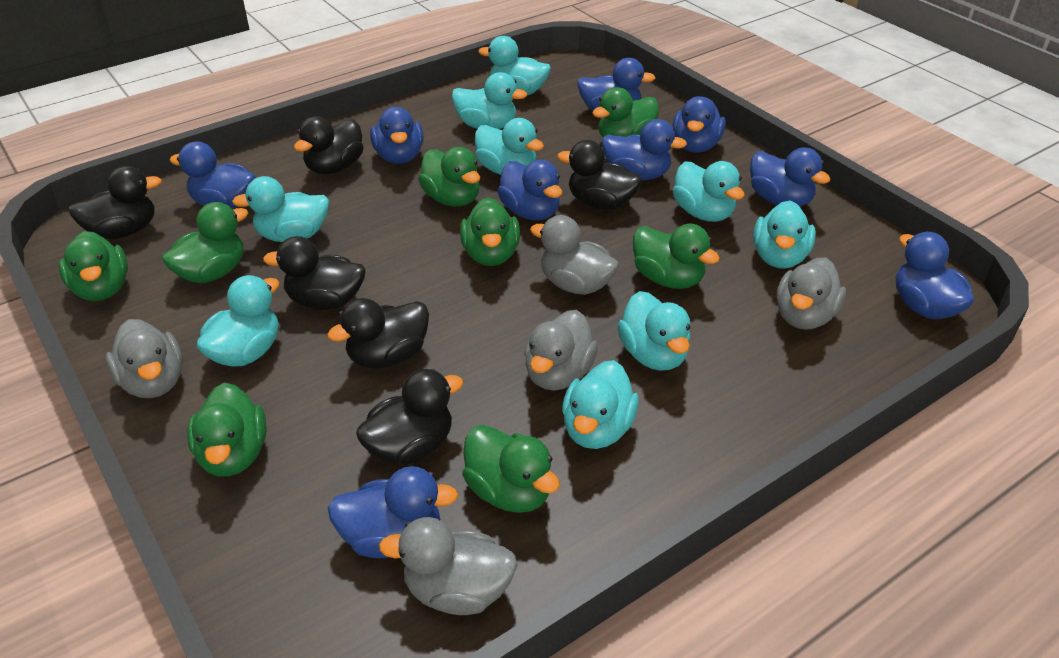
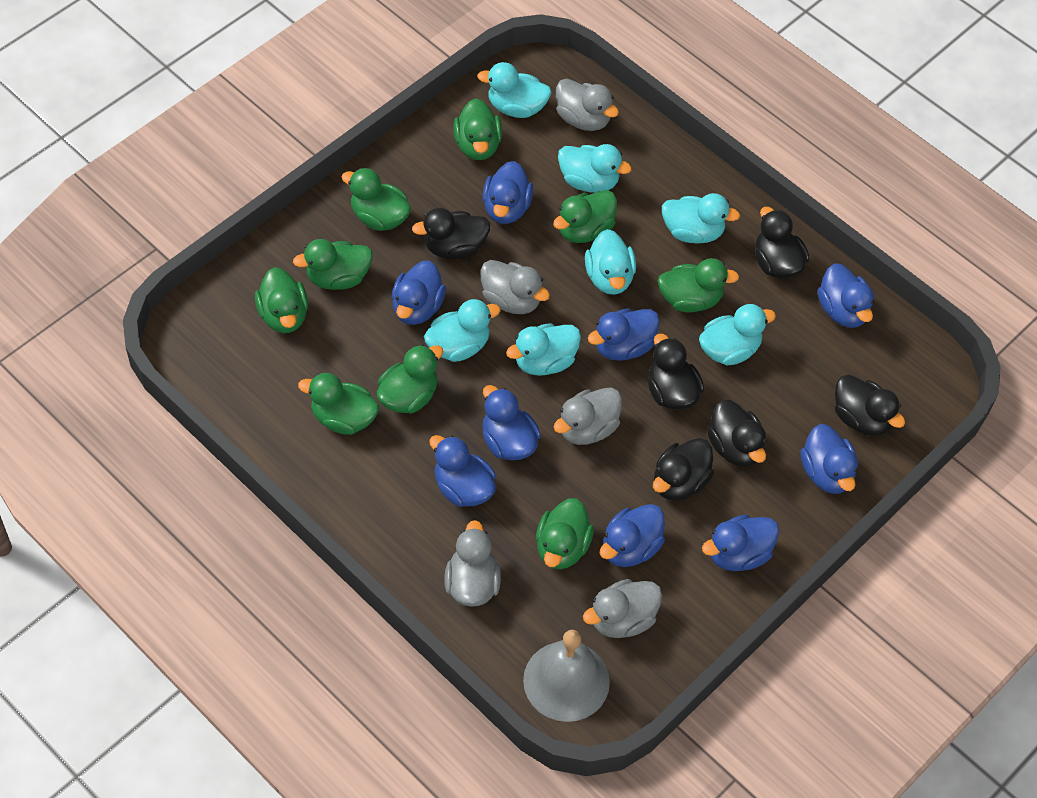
green duck: 8 -> 9
grey bell: 0 -> 1
turquoise duck: 9 -> 7

